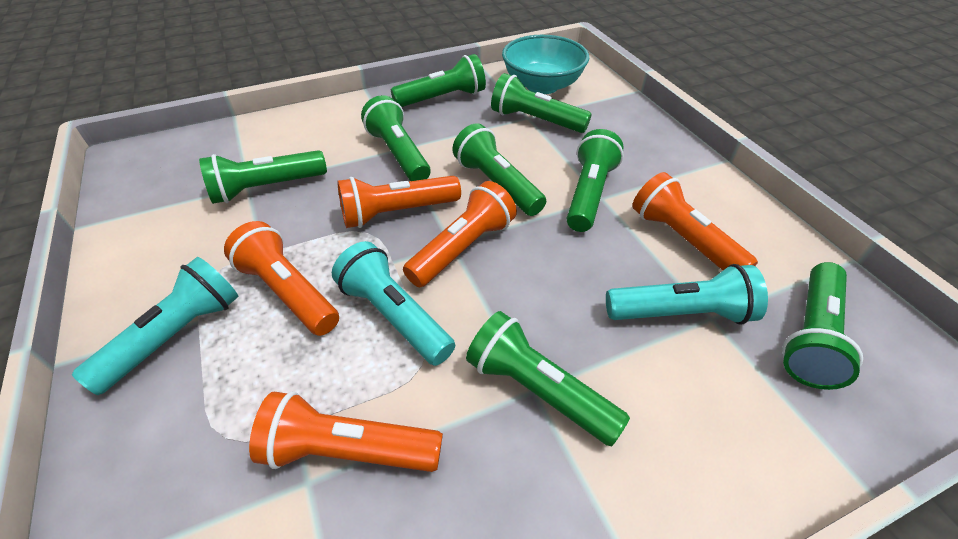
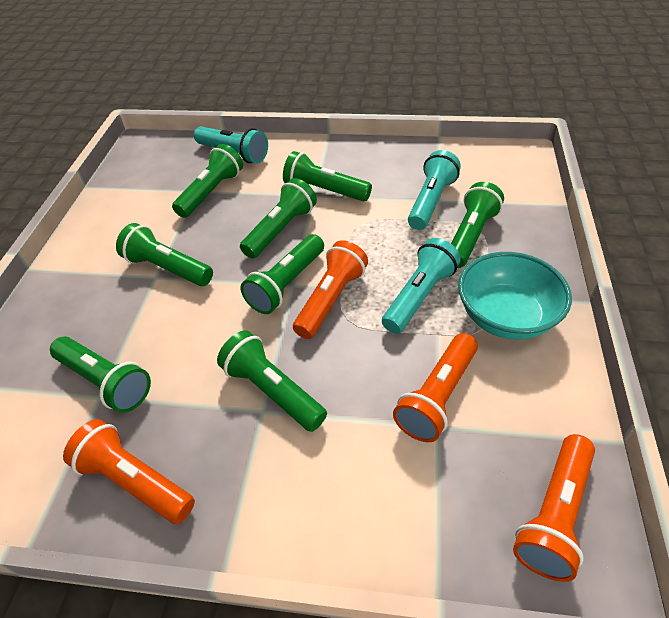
orange flashlight: 5 -> 4

